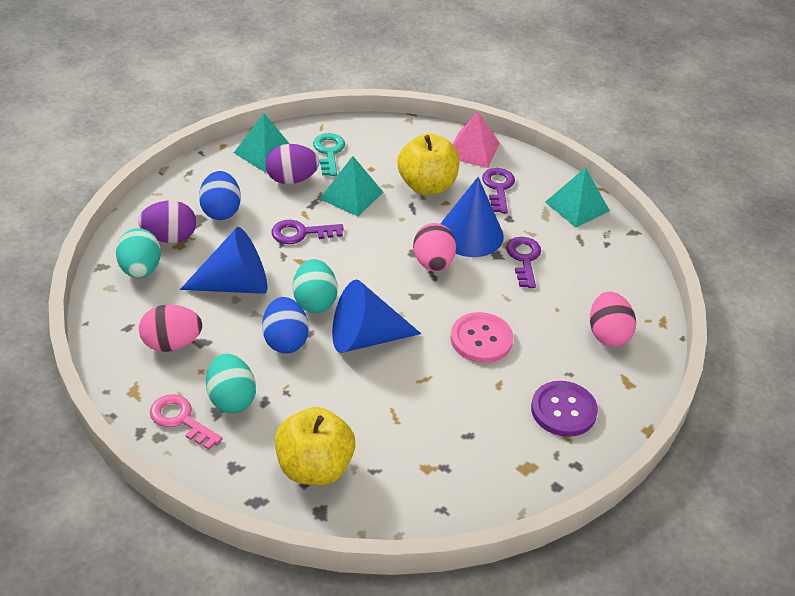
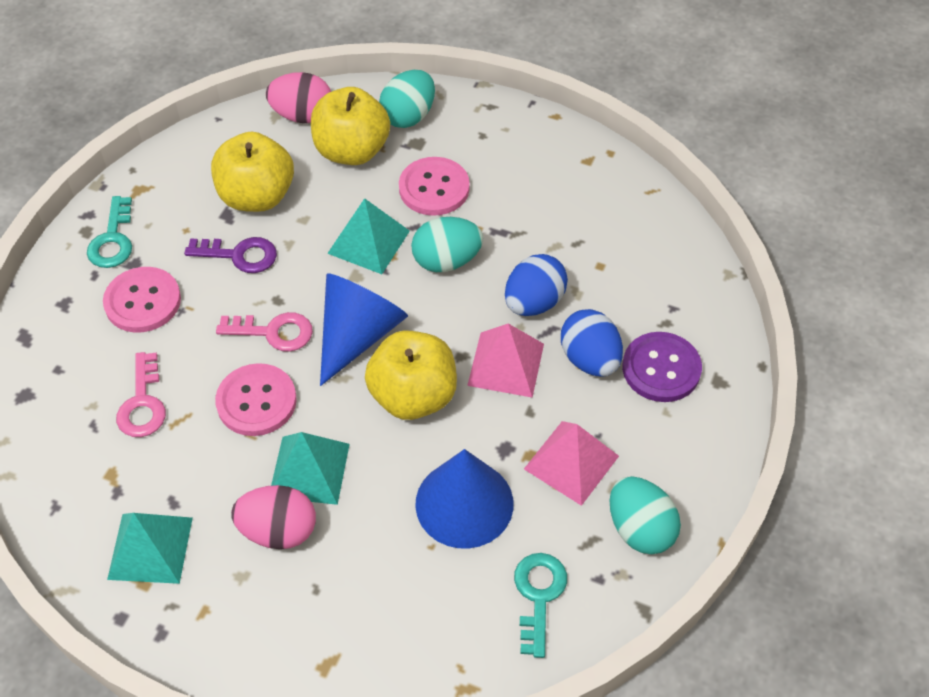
blue cone: 3 -> 2
pink button: 1 -> 3
pink egg: 3 -> 2
pink key: 1 -> 2
pink pyramid: 1 -> 2
purple egg: 2 -> 0
purple key: 3 -> 1
turquoise key: 1 -> 2
yellow apple: 2 -> 3

